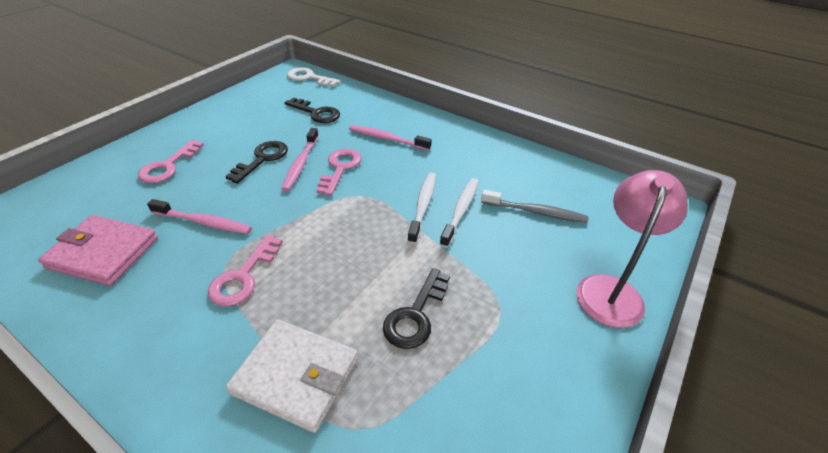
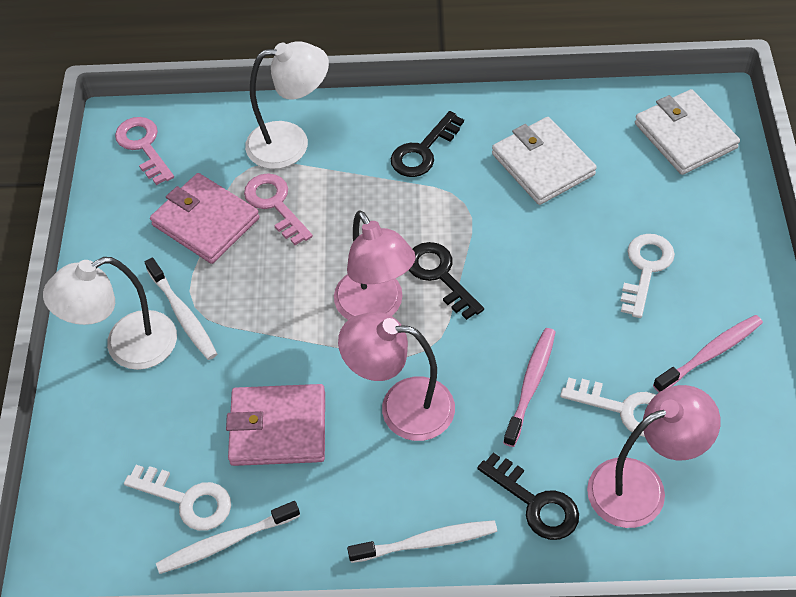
grey toothbrush: 1 -> 0
pink key: 3 -> 2
pink lamp: 1 -> 3
pink toothbrush: 3 -> 2
pink wallet: 1 -> 2
white key: 1 -> 3
white lamp: 0 -> 2
white toothbrush: 2 -> 3
white wallet: 1 -> 2

